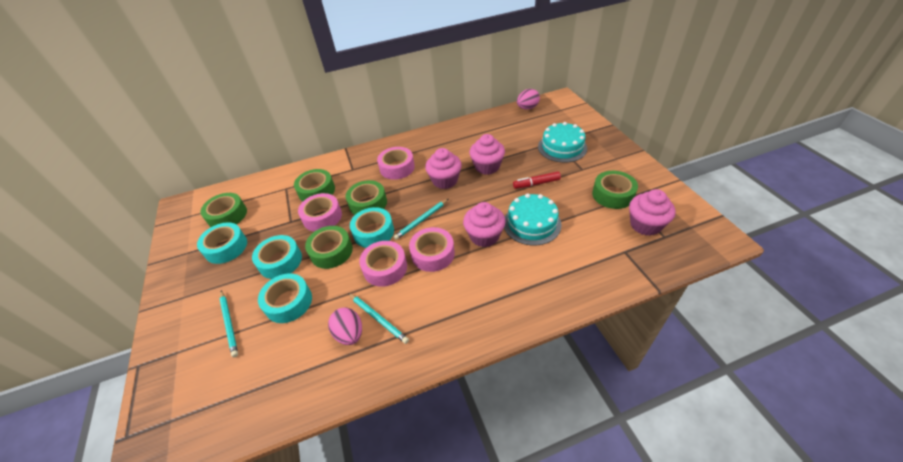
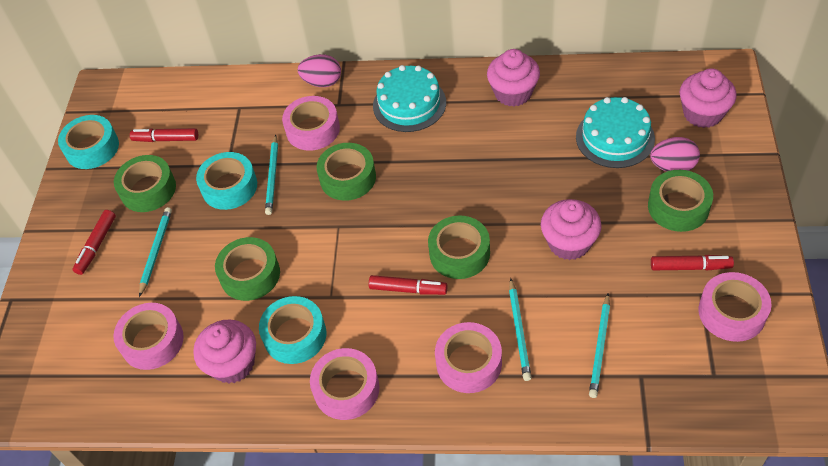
pink tape: 4 -> 5
red marker: 1 -> 4
turquoise pencil: 3 -> 4
turquoise tape: 4 -> 3

